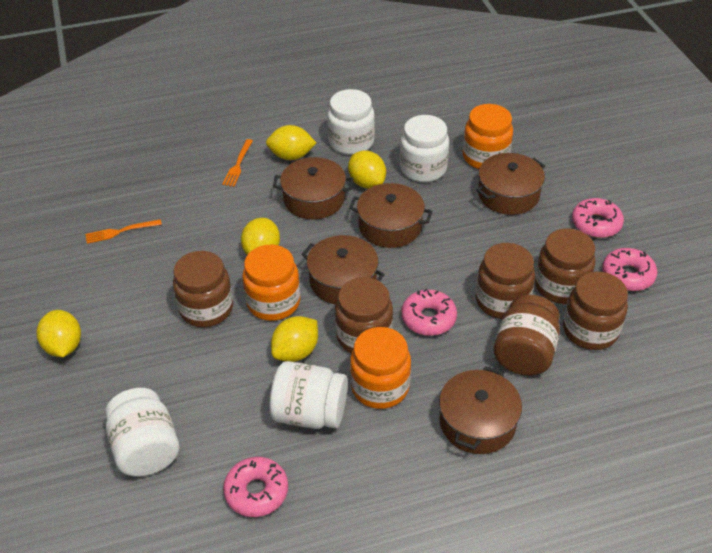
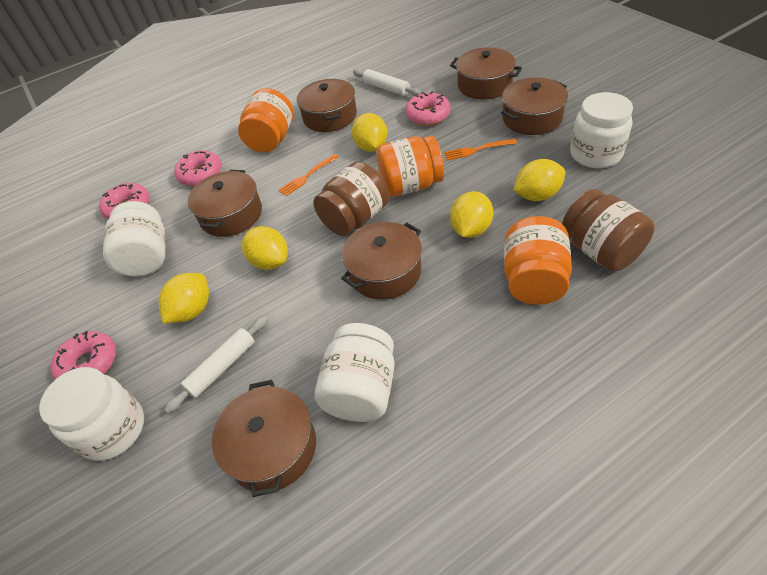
brown jar: 6 -> 2
brown pot: 5 -> 6
white rolling pin: 0 -> 2

